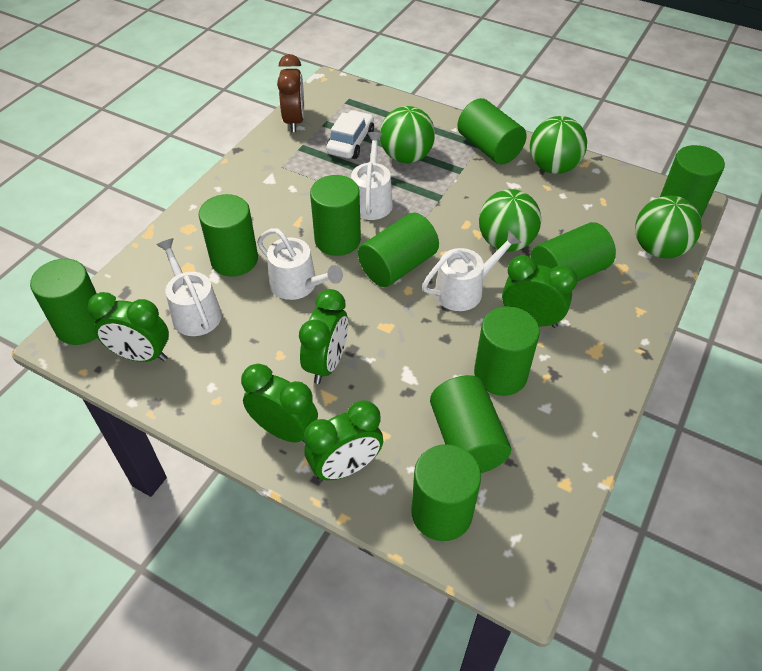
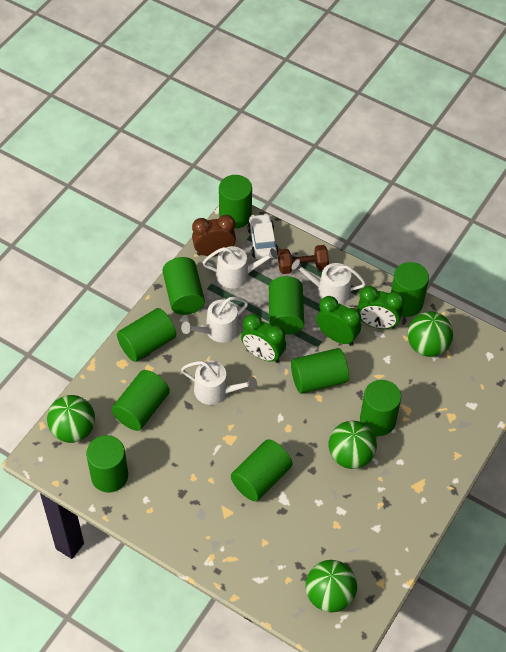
brown dumbbell: 0 -> 1
green clock: 5 -> 3

